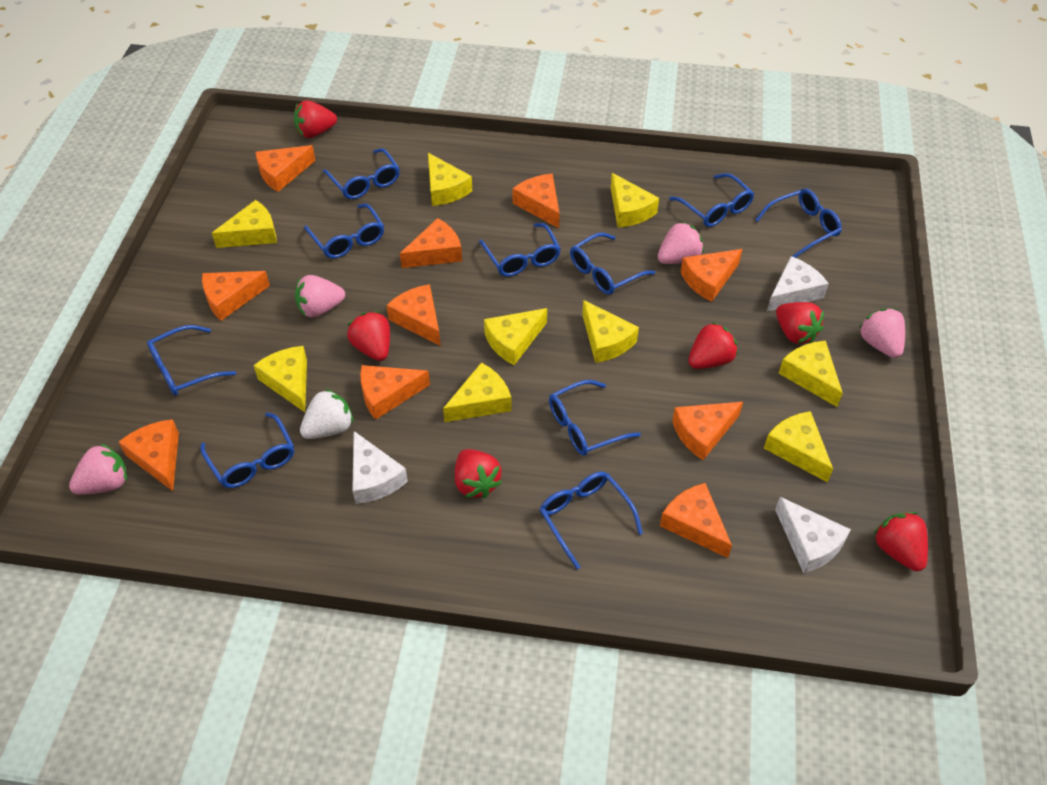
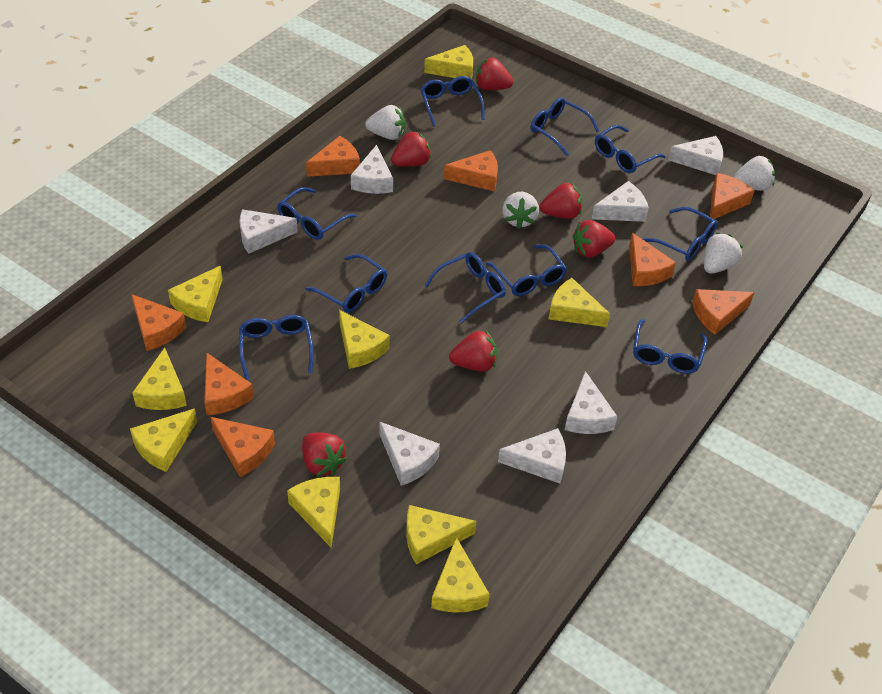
orange cheese: 10 -> 8
pink strawberry: 4 -> 0
white cheese: 3 -> 7
white strawberry: 1 -> 4

